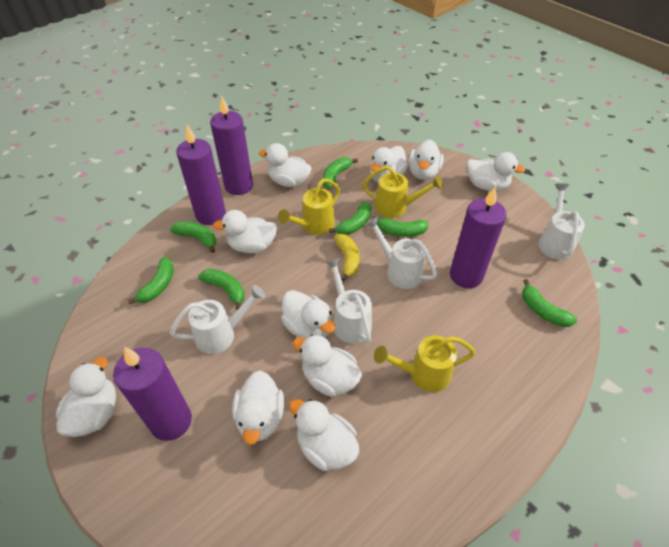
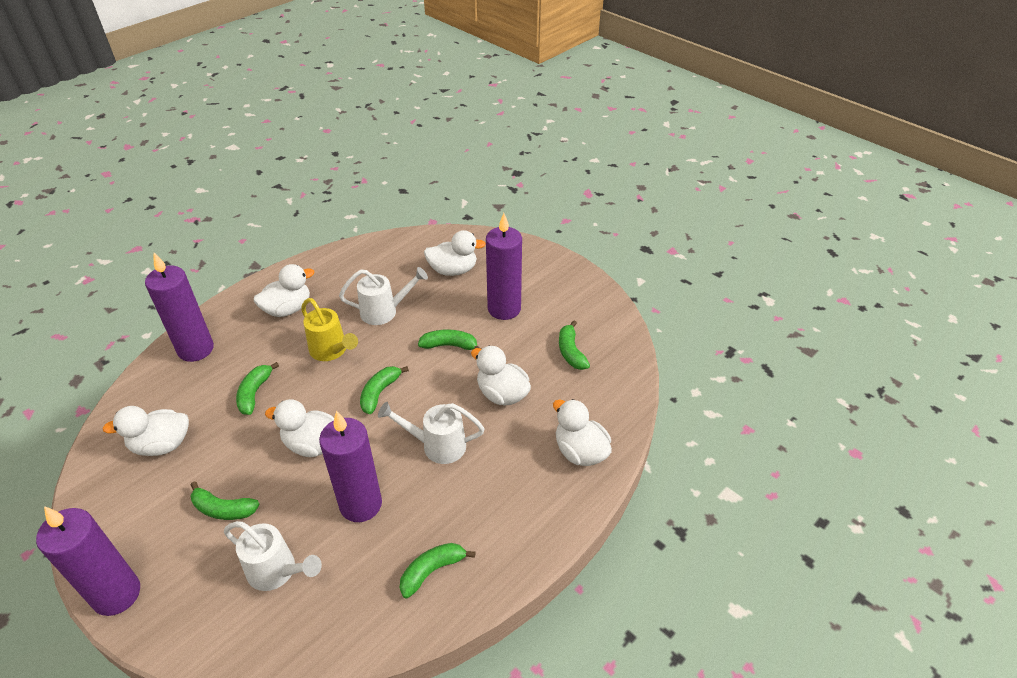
green banana: 7 -> 6
white duck: 10 -> 6
white watering can: 4 -> 3
yellow banana: 1 -> 0
yellow watering can: 3 -> 1

